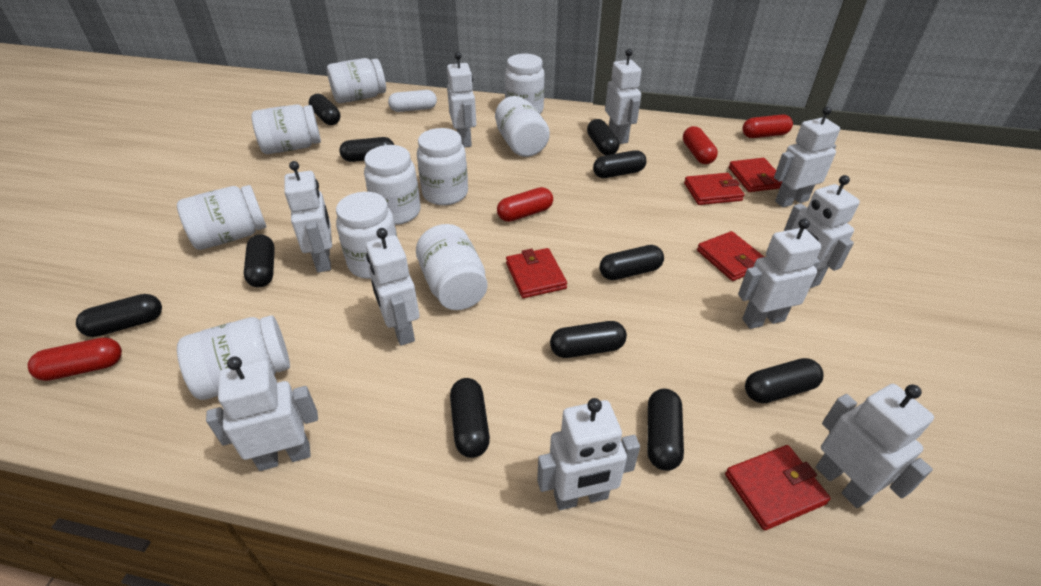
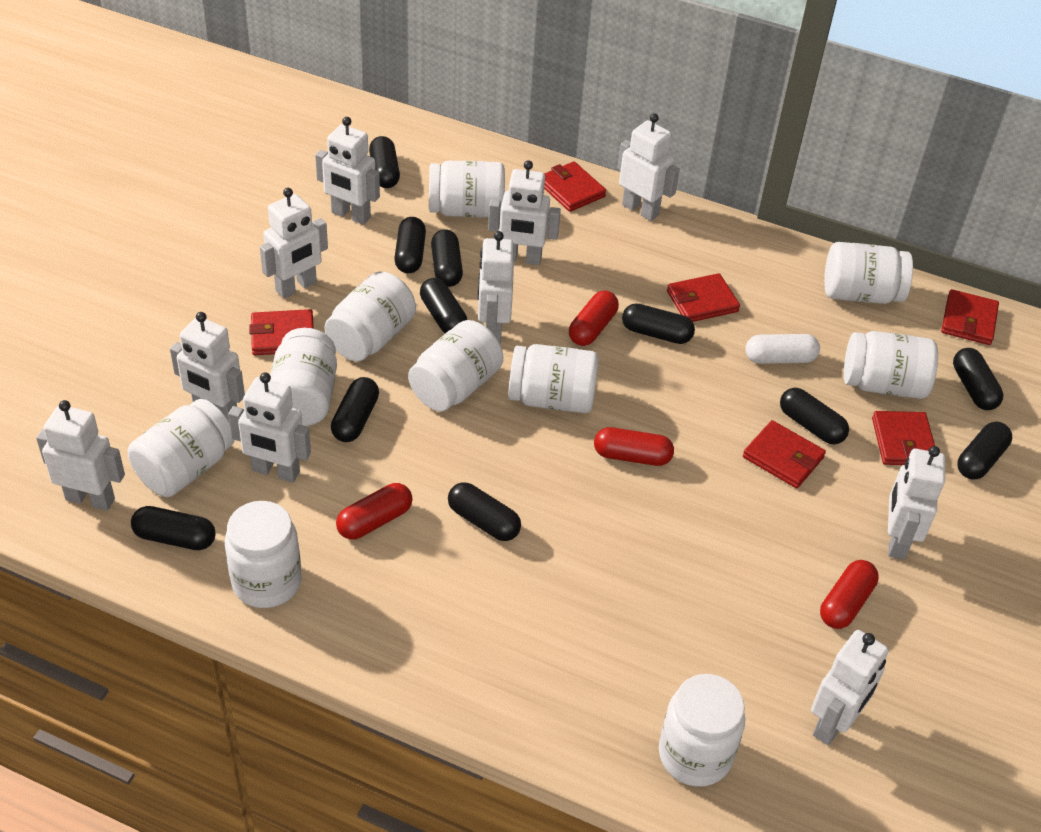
red wallet: 5 -> 6

